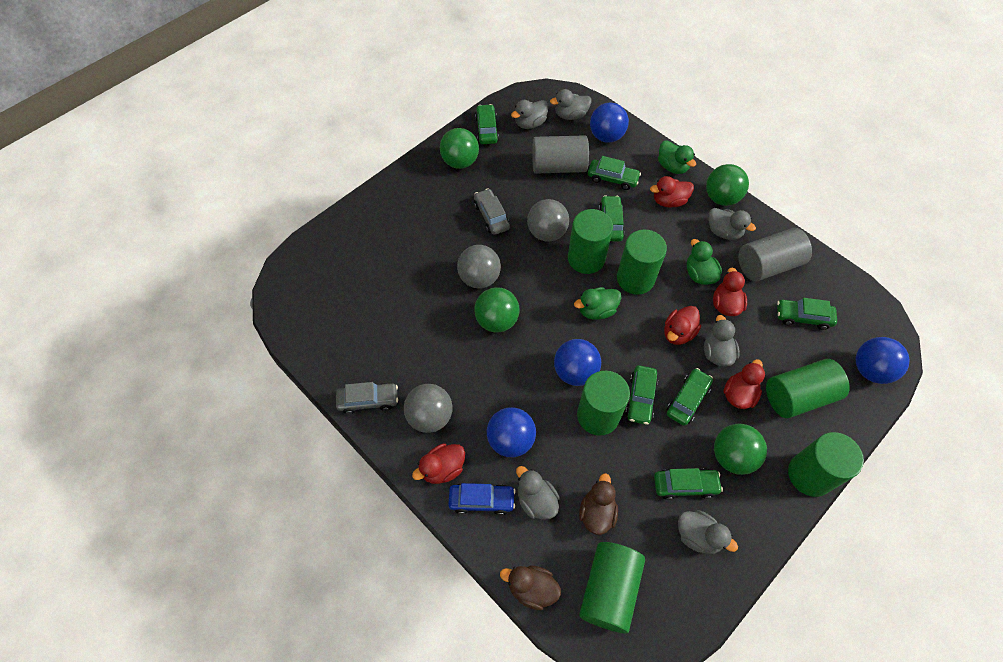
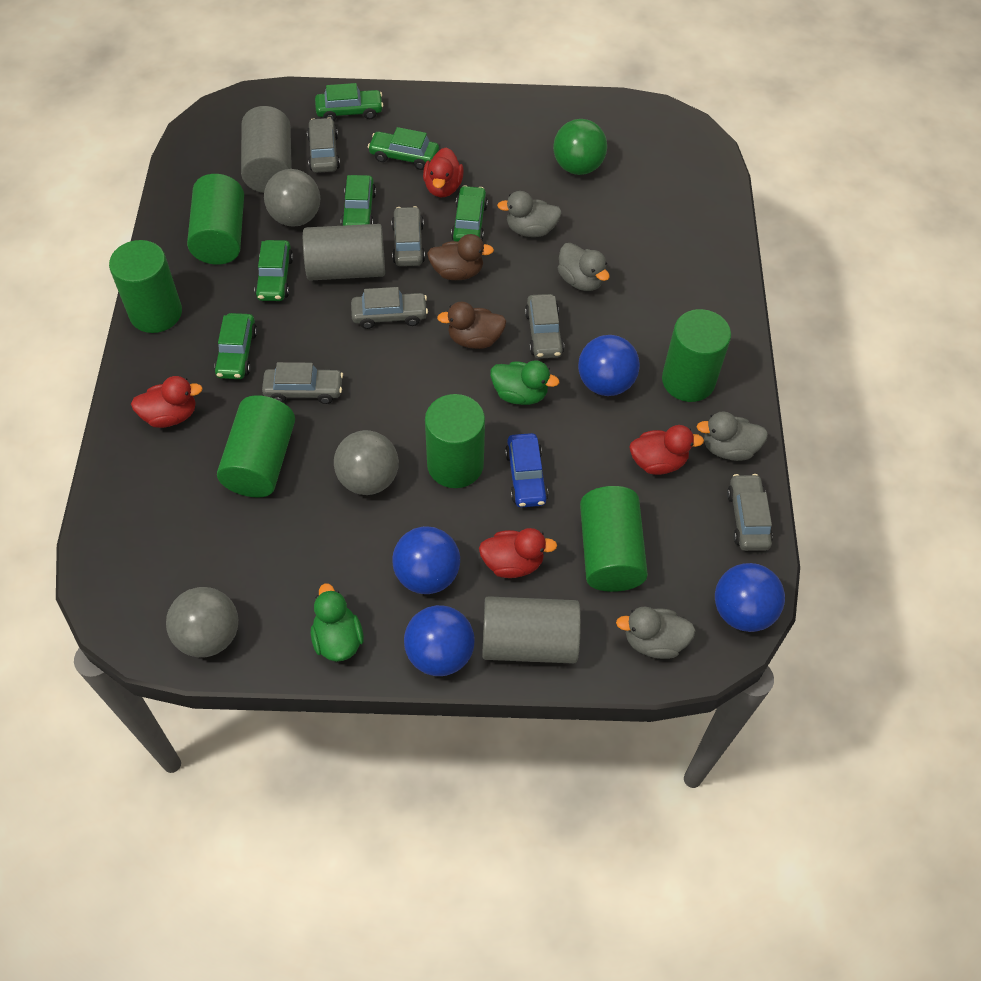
green ball: 4 -> 1
green car: 7 -> 6
green duck: 3 -> 2
grey car: 2 -> 6
grey cylinder: 2 -> 3
grey duck: 6 -> 4
red duck: 5 -> 4

